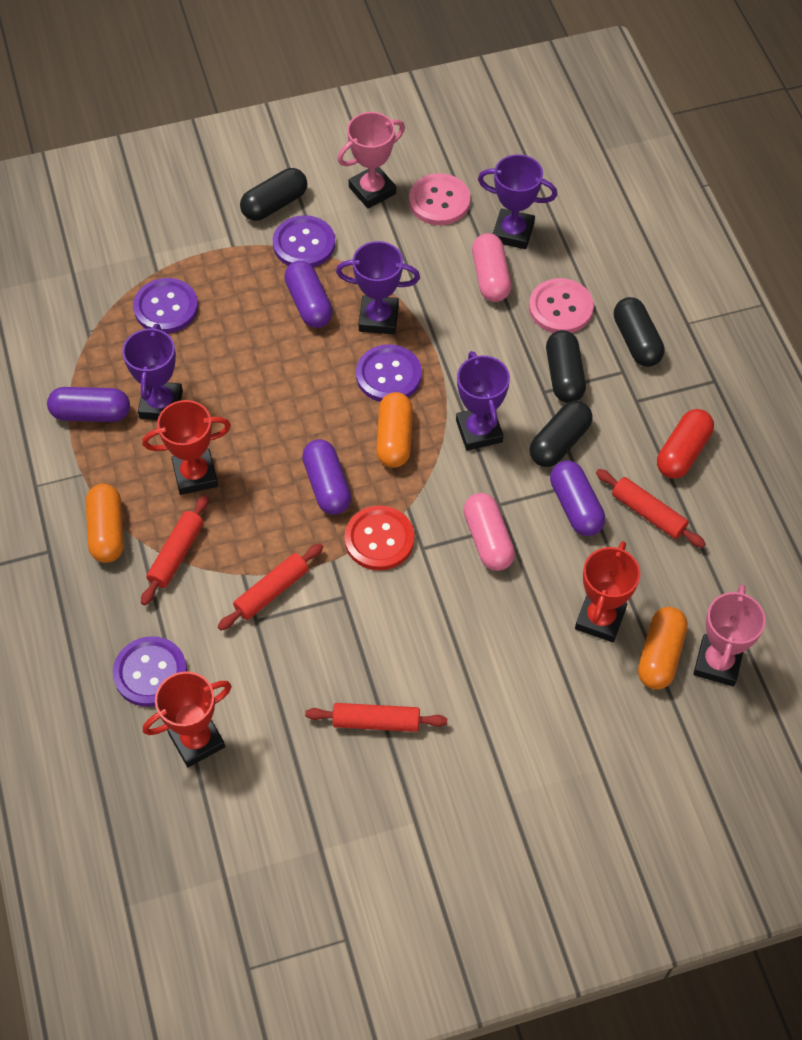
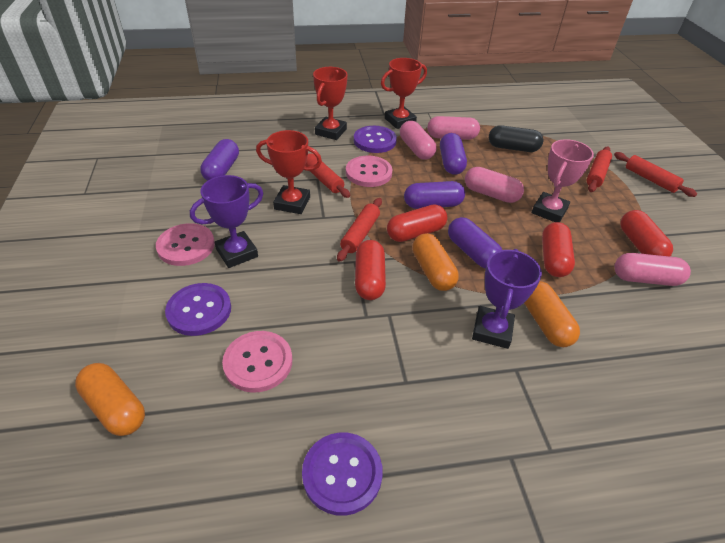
black capsule: 4 -> 1
pink button: 2 -> 3
pink capsule: 2 -> 4
pink trophy: 2 -> 1
purple button: 4 -> 3
purple trophy: 4 -> 2
red button: 1 -> 0
red capsule: 1 -> 4

